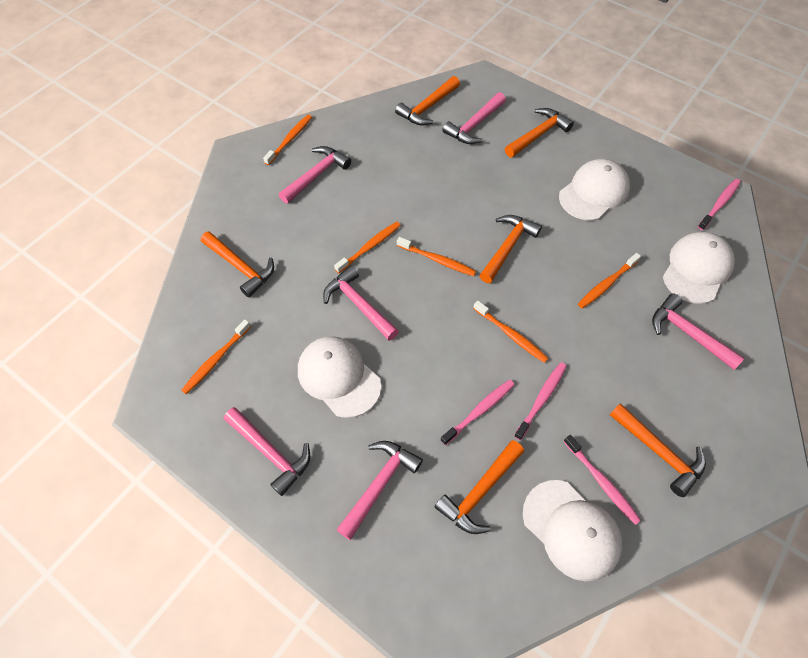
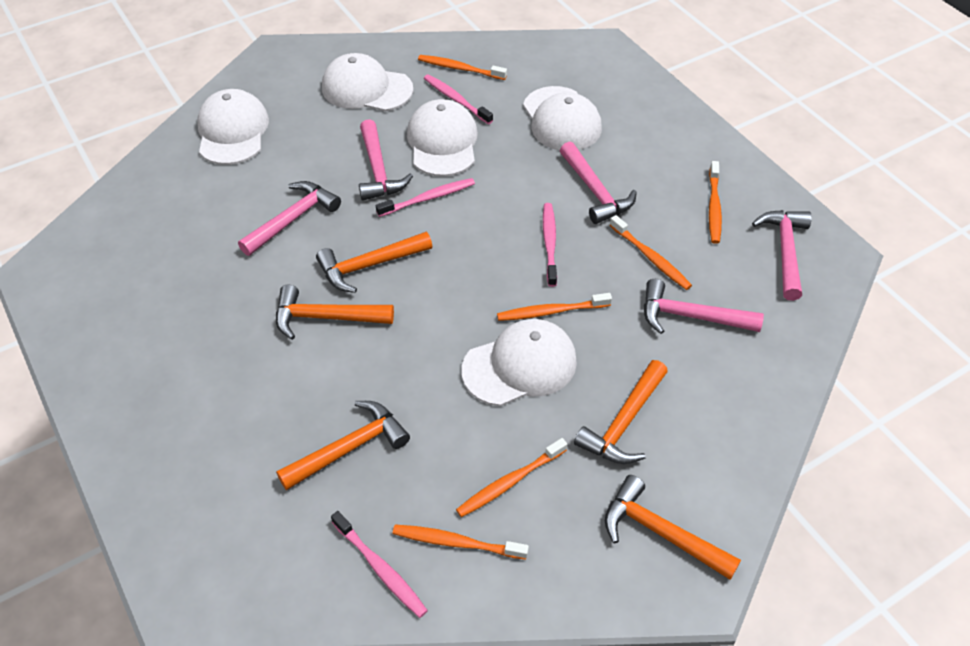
orange hammer: 6 -> 5
pink hammer: 6 -> 5
white cap: 4 -> 5

